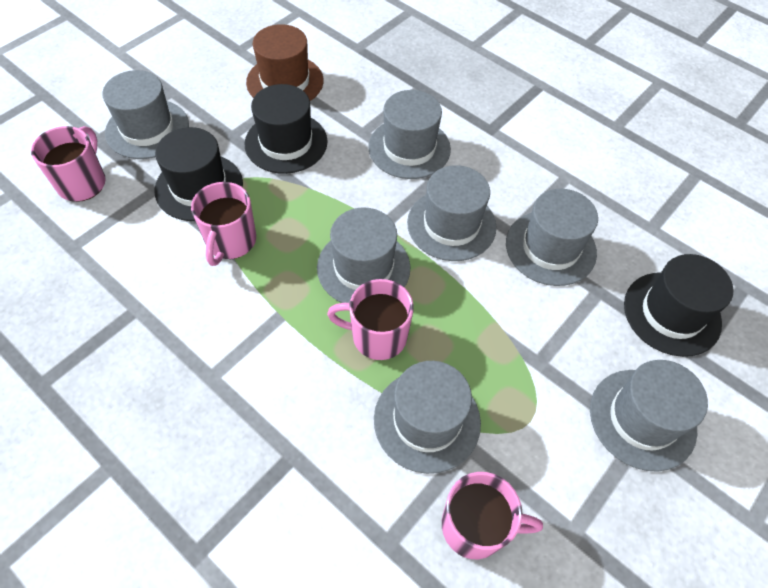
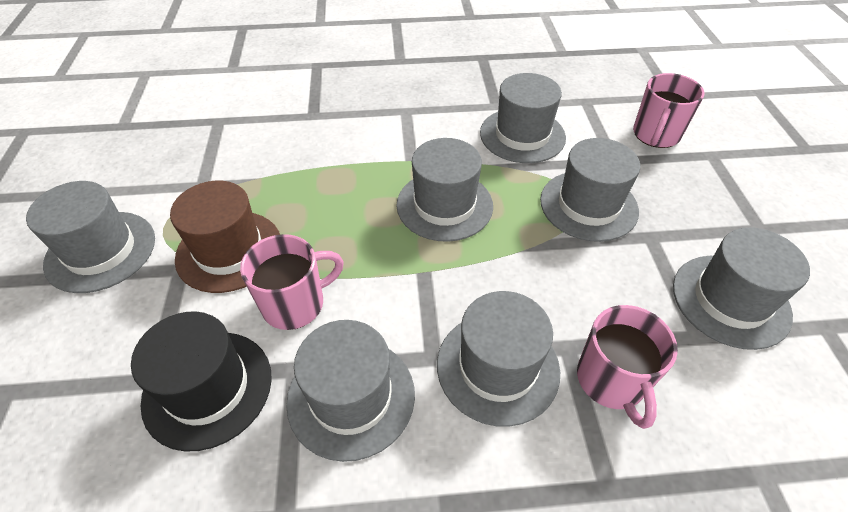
black hat: 3 -> 1
pink mug: 4 -> 3

